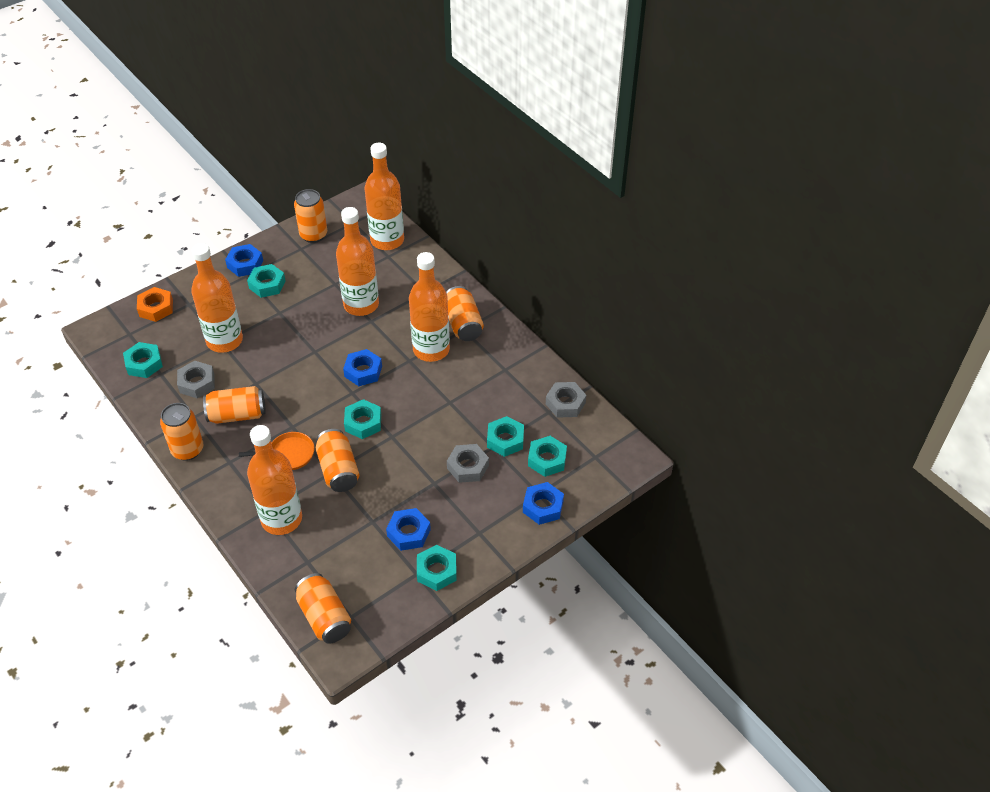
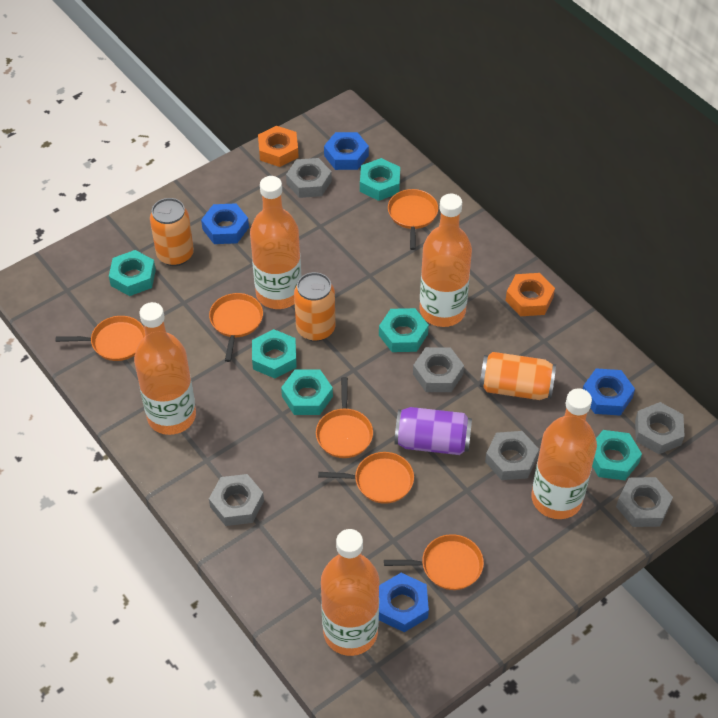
grey nut: 3 -> 6
orange can: 6 -> 3
orange nut: 1 -> 2
orange pan: 1 -> 6
purple can: 0 -> 1

